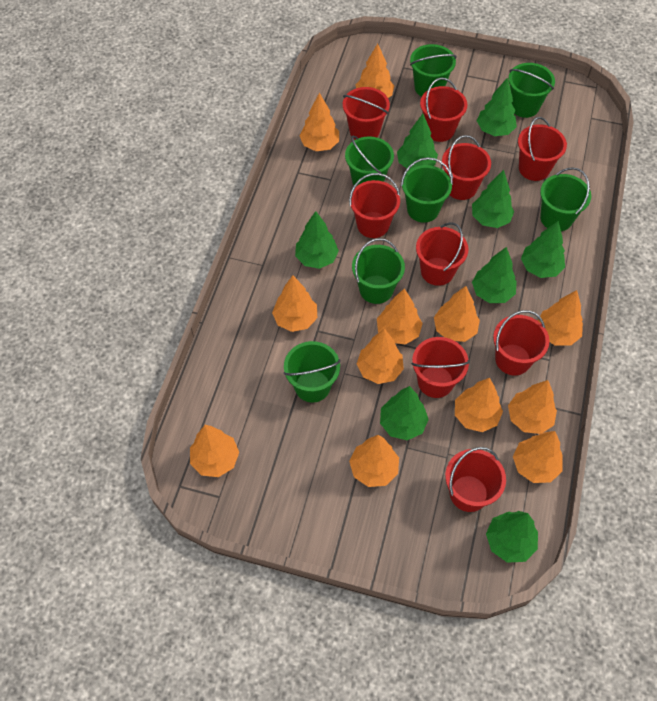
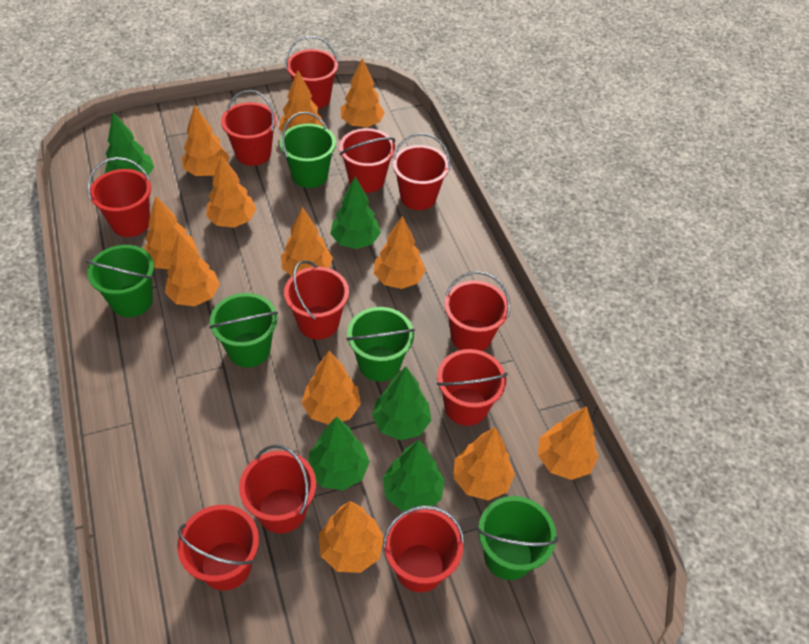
green bucket: 7 -> 5
green tree: 8 -> 5
red bucket: 9 -> 11

